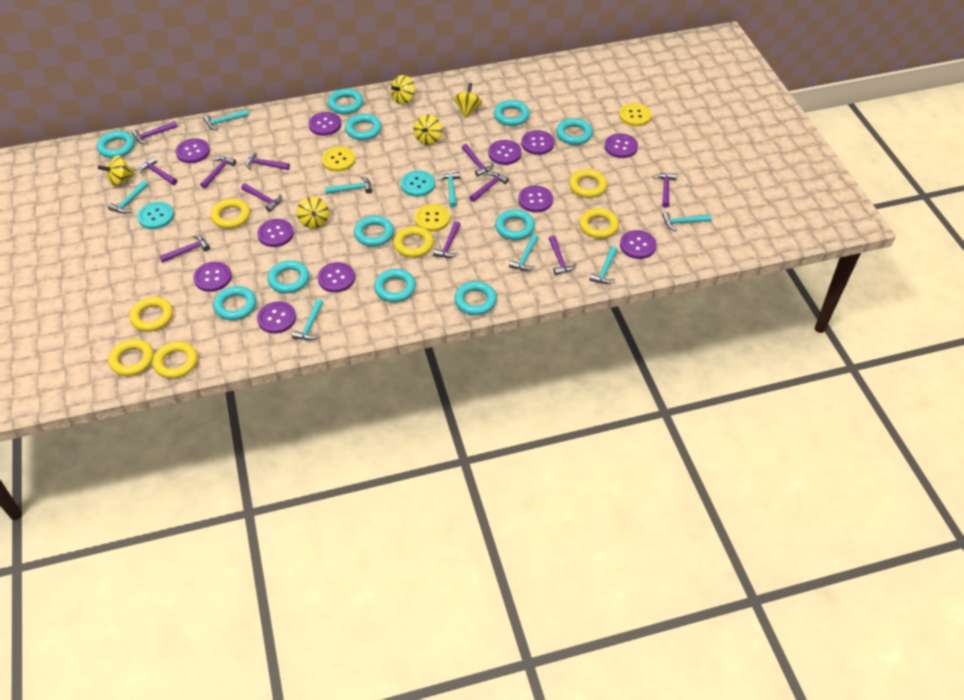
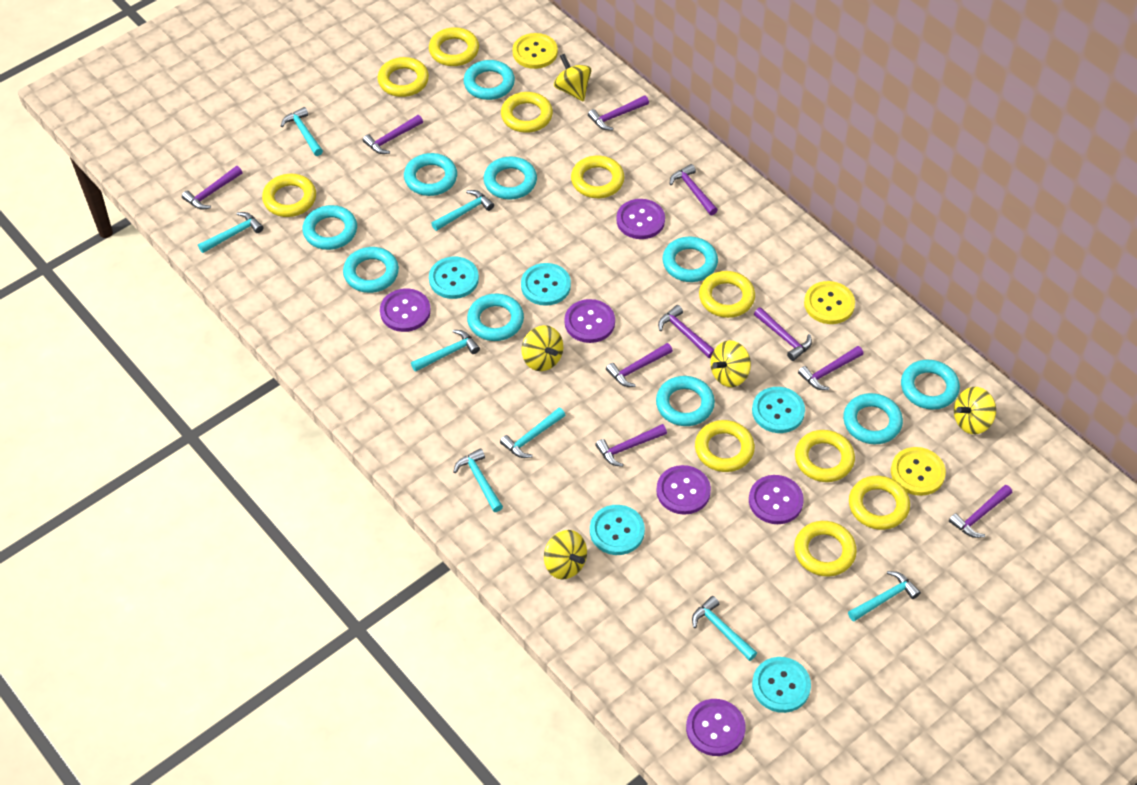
purple button: 11 -> 6
purple hammer: 11 -> 10
turquoise button: 2 -> 5
turquoise ring: 11 -> 10
yellow ring: 7 -> 10

